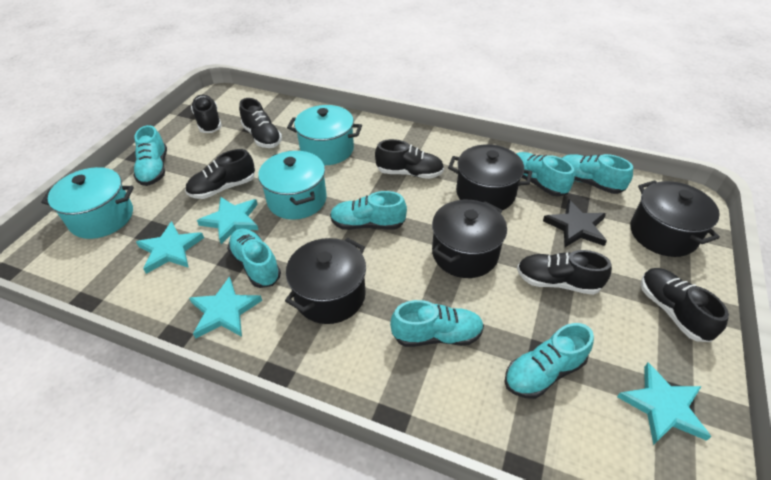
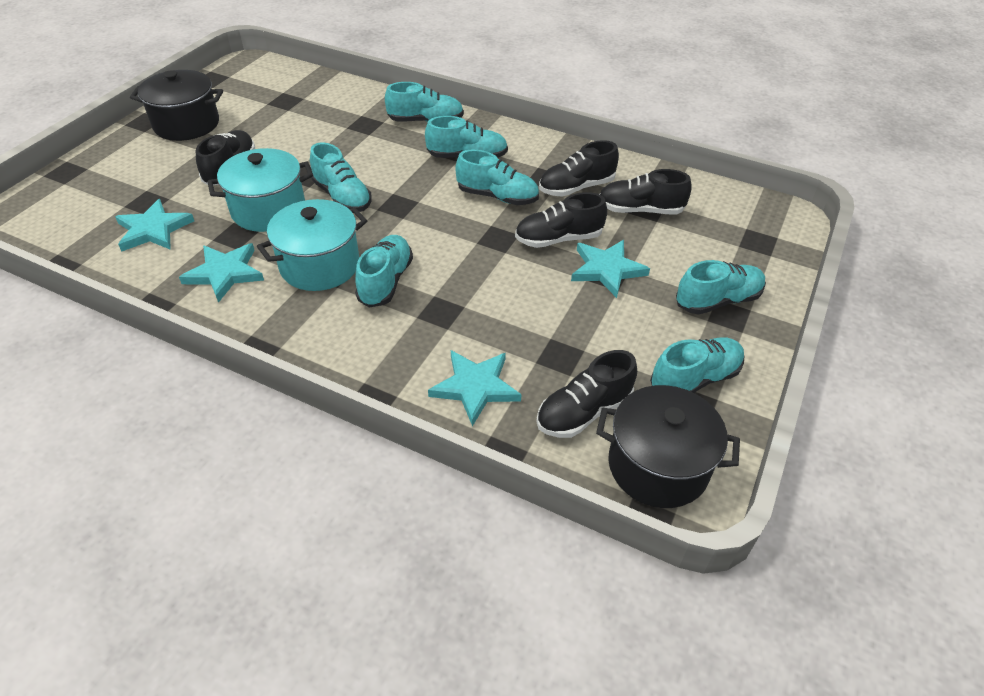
black pot: 4 -> 2
black shoe: 6 -> 5
black star: 1 -> 0
turquoise pot: 3 -> 2

